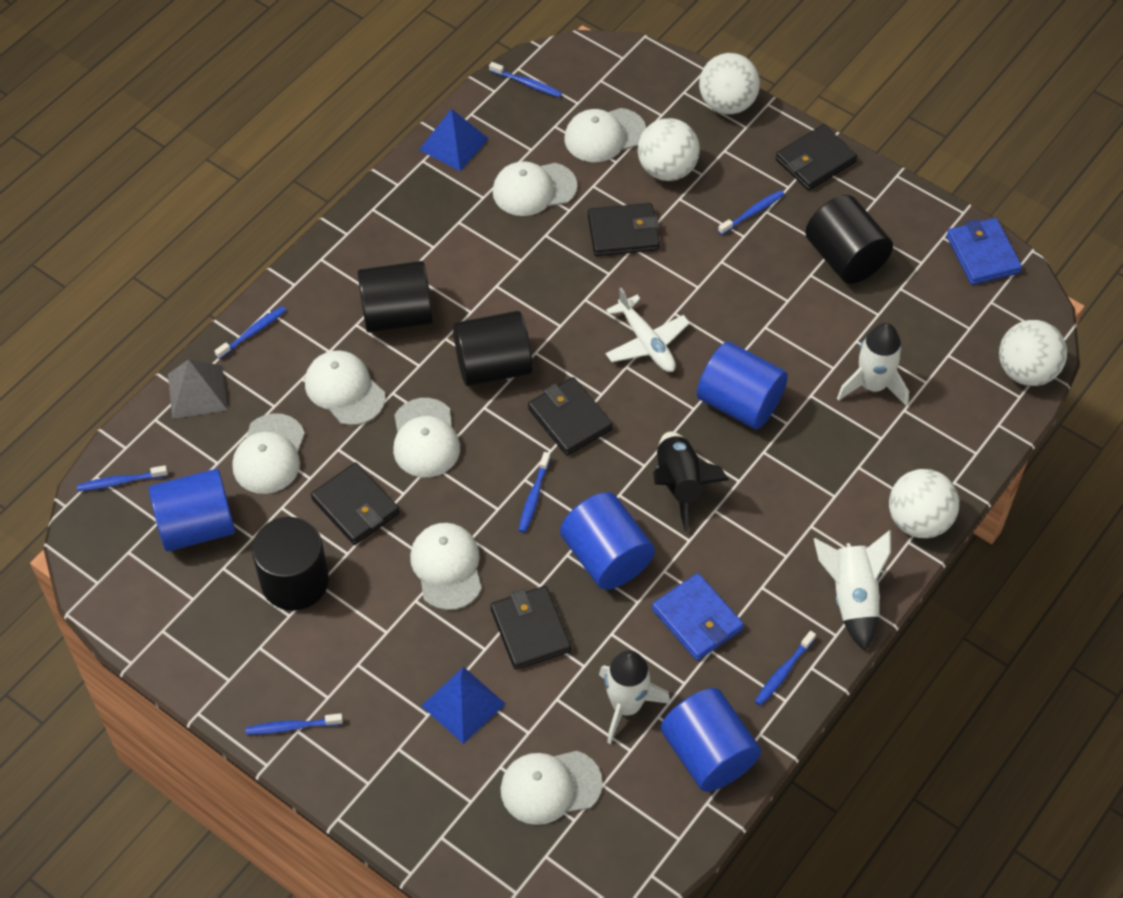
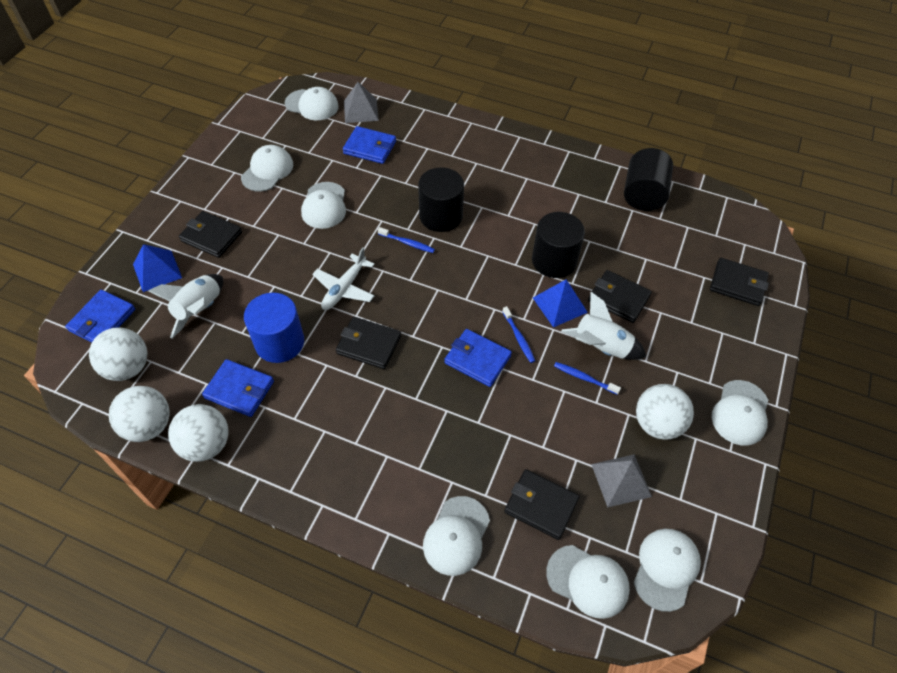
black cylinder: 4 -> 3
black rocket: 1 -> 0
blue cylinder: 4 -> 1
blue toothbrush: 7 -> 3
blue wallet: 2 -> 4
grey pyramid: 1 -> 2
white rocket: 3 -> 2

